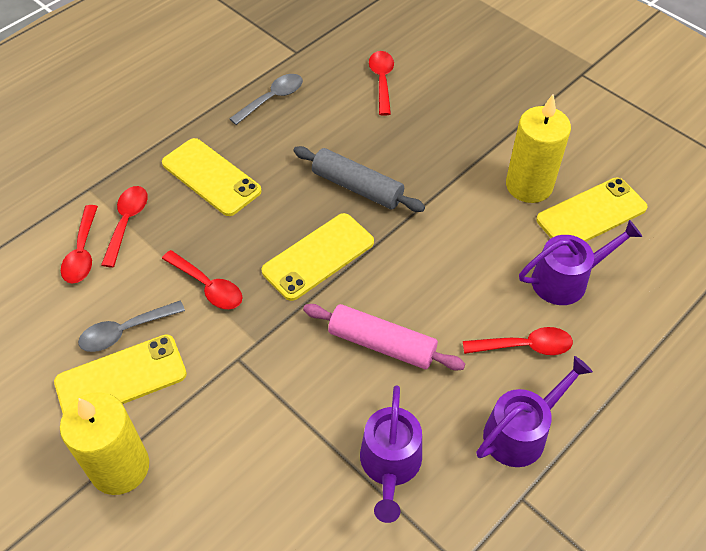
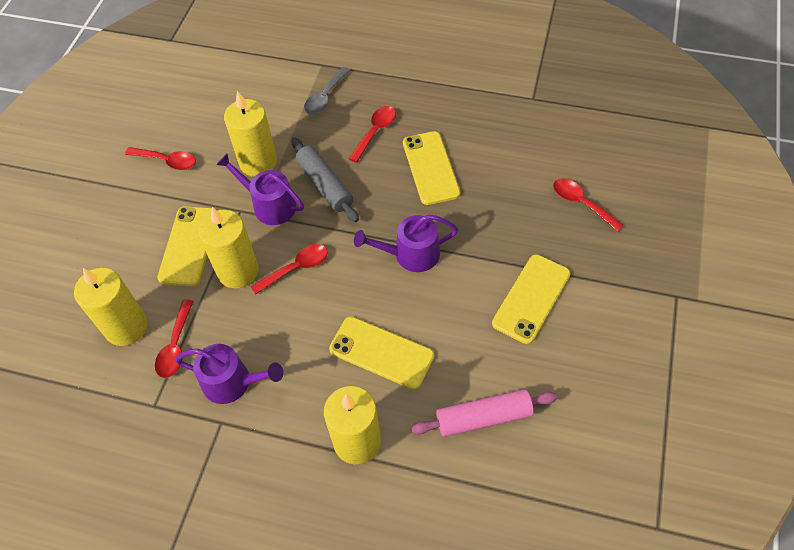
grey spoon: 2 -> 1
yellow candle: 2 -> 4

